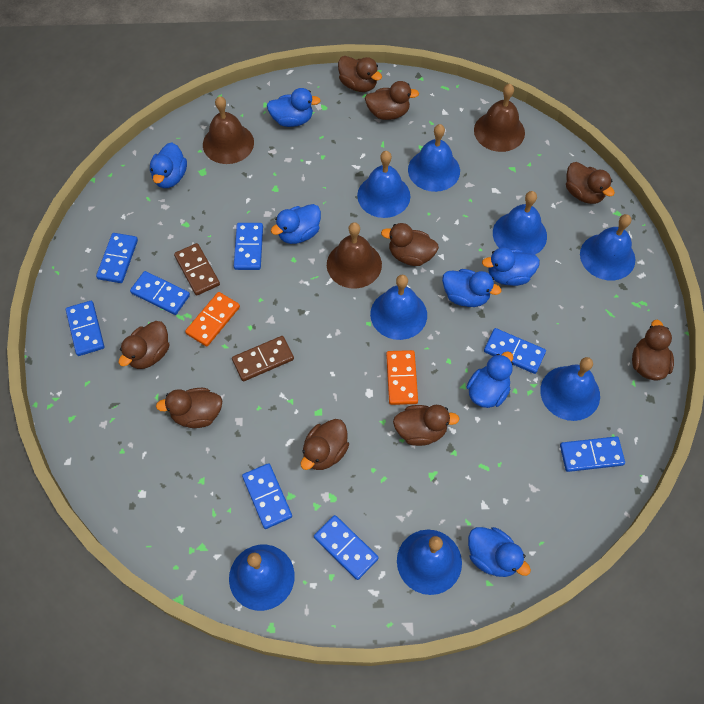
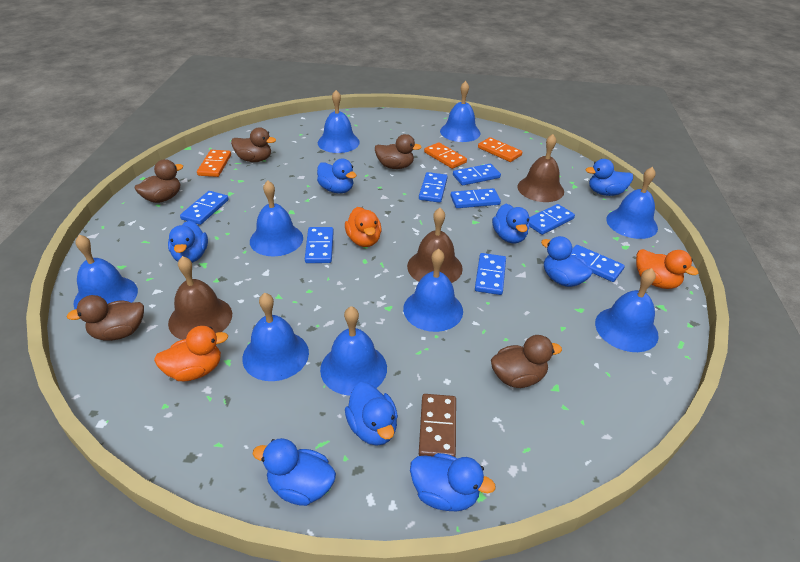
blue bell: 8 -> 9
blue duck: 7 -> 8
brown domino: 2 -> 1
brown duck: 9 -> 5
orange domino: 2 -> 3
orange duck: 0 -> 3

